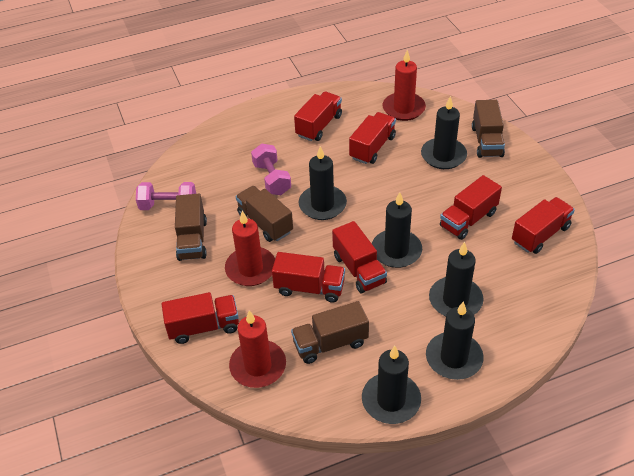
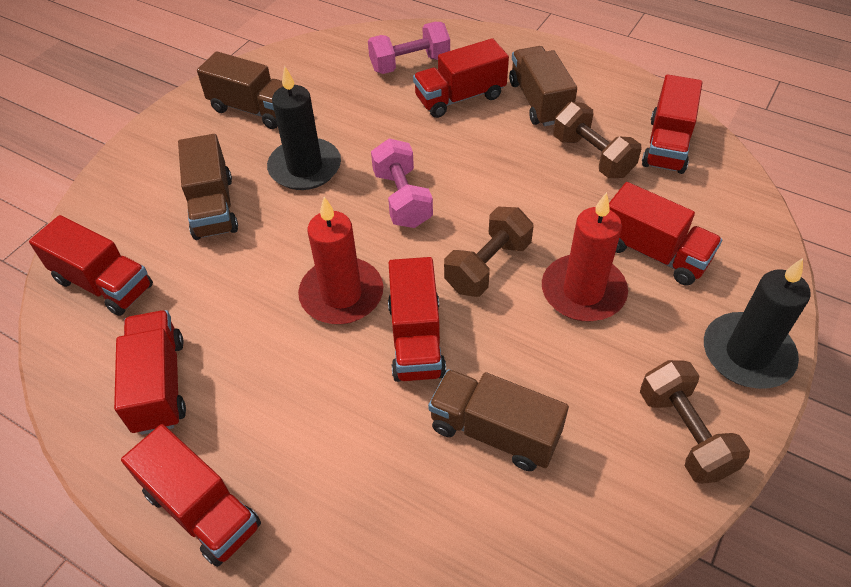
black candle: 6 -> 2
brown dumbbell: 0 -> 3
red candle: 3 -> 2

